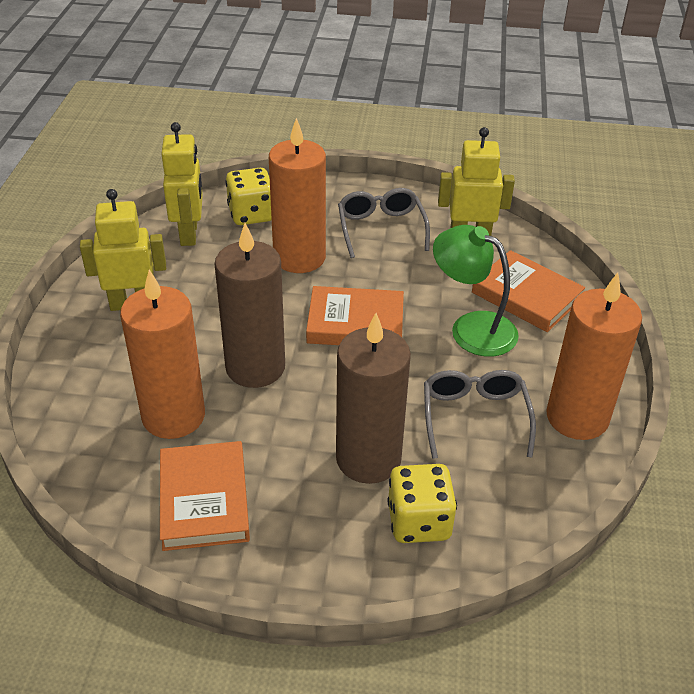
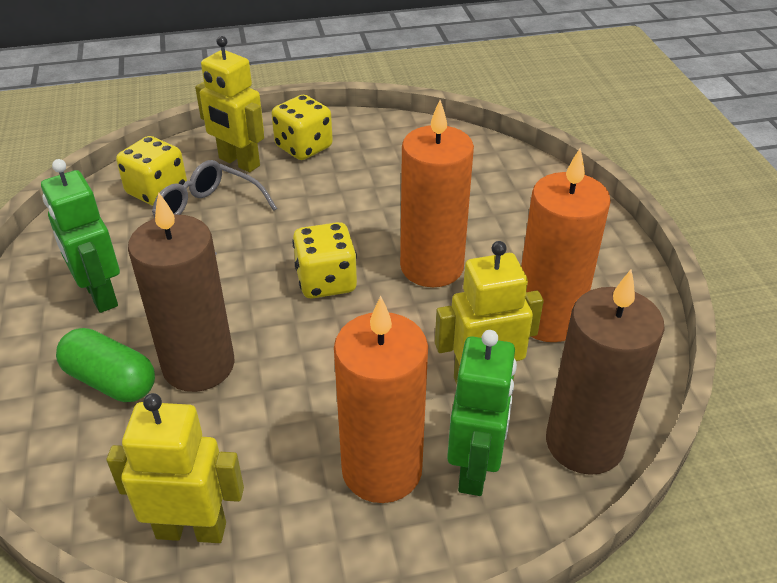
green capsule: 0 -> 1
green lamp: 1 -> 0
green robot: 0 -> 2
grey glasses: 2 -> 1
orange book: 3 -> 0
yellow dice: 2 -> 3

